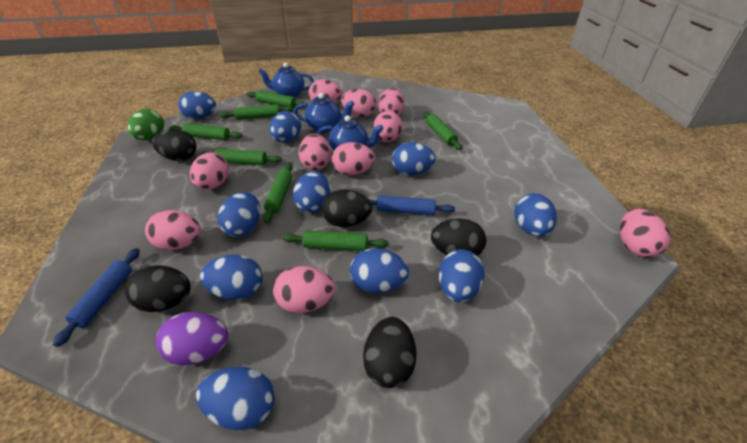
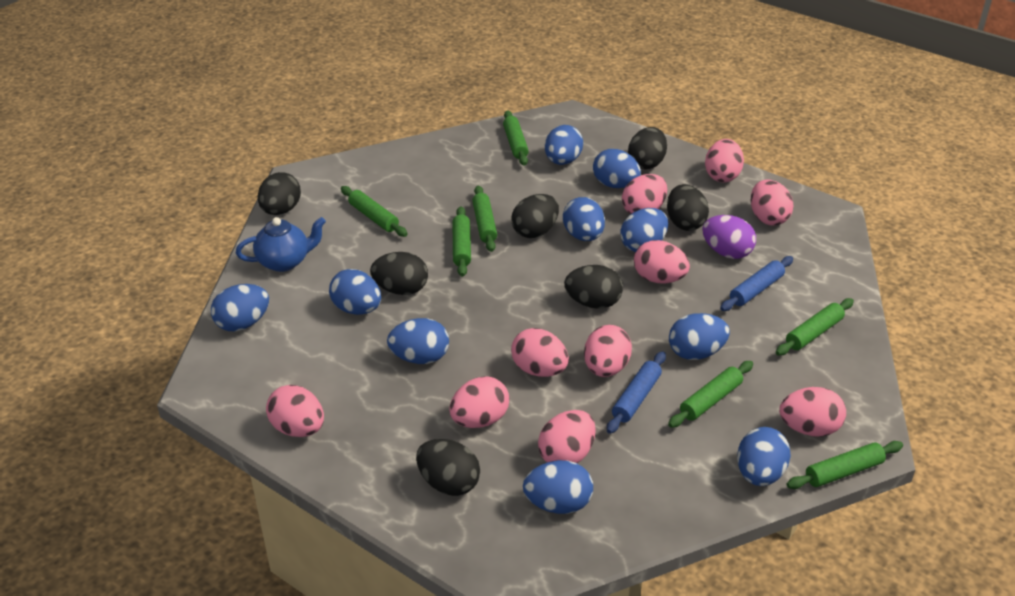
black egg: 5 -> 7
blue teapot: 3 -> 1
green egg: 1 -> 0

